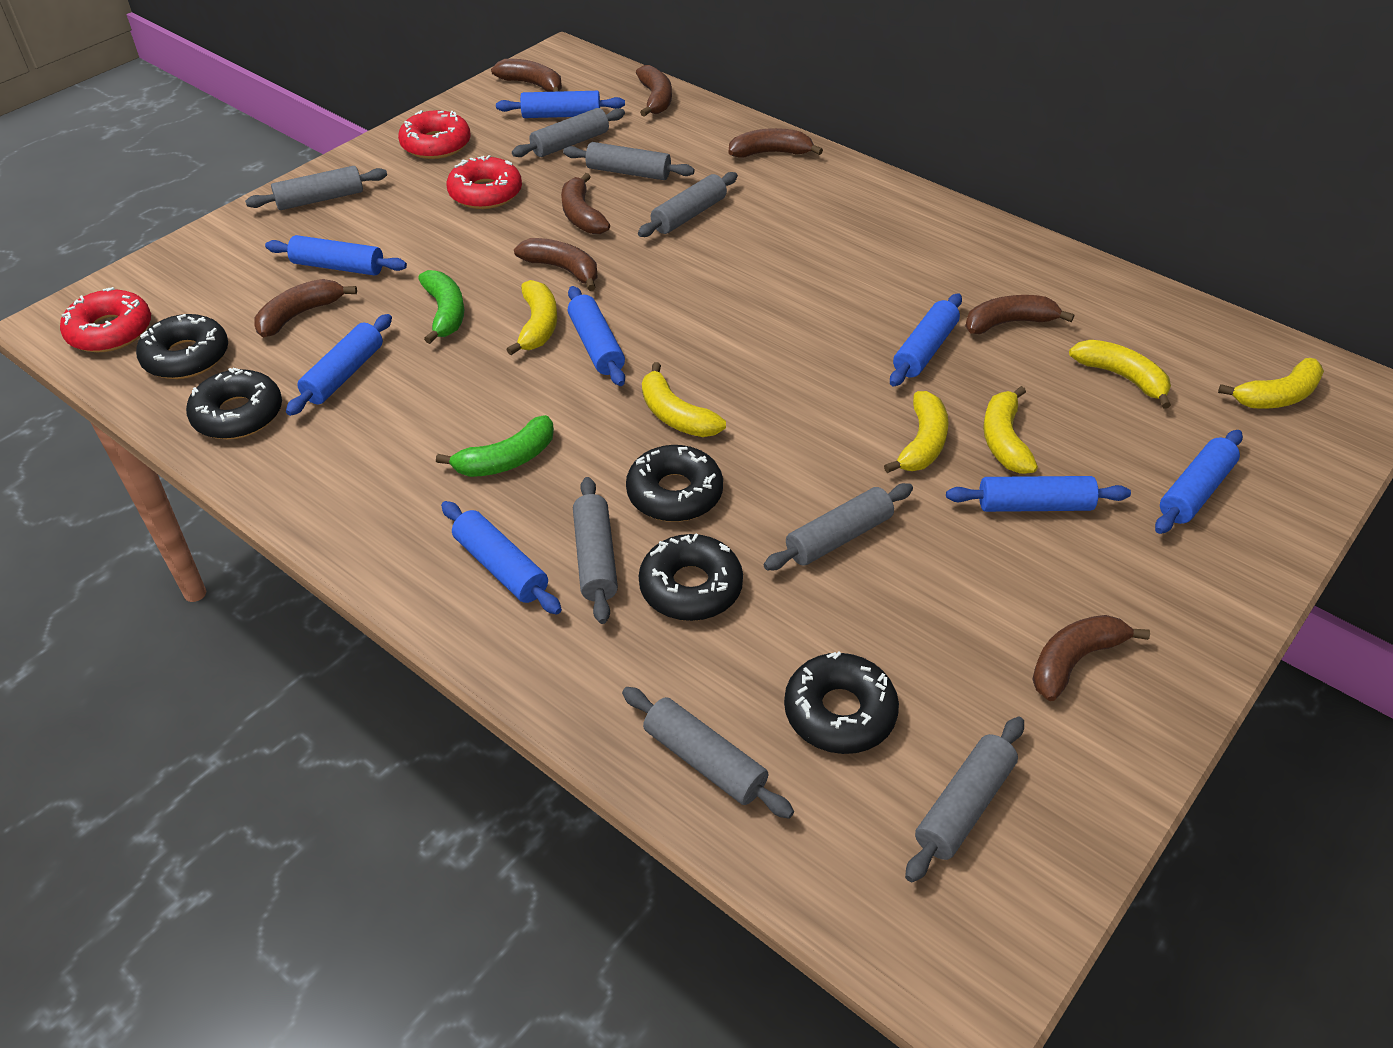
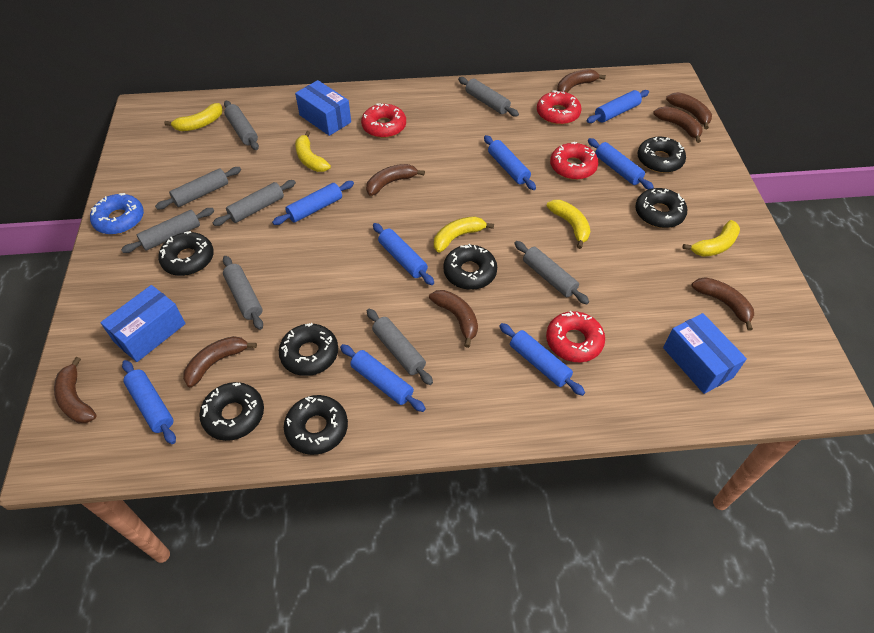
black donut: 5 -> 7
blue box: 0 -> 3
blue donut: 0 -> 1
green banana: 2 -> 0
red donut: 3 -> 4
yellow banana: 6 -> 5

